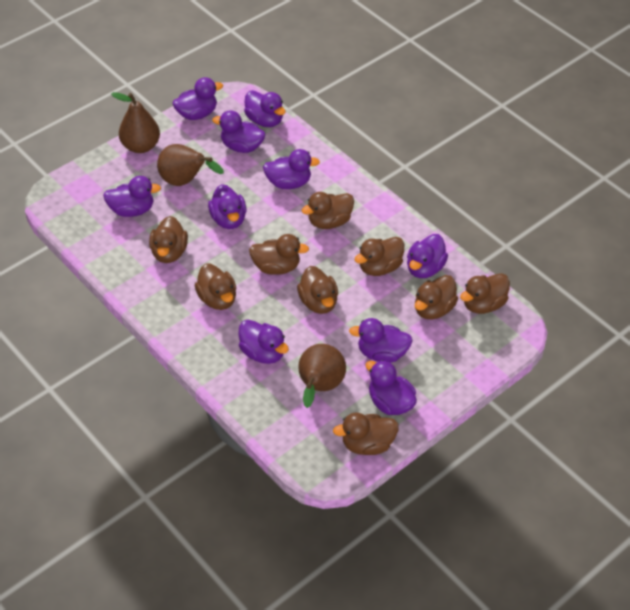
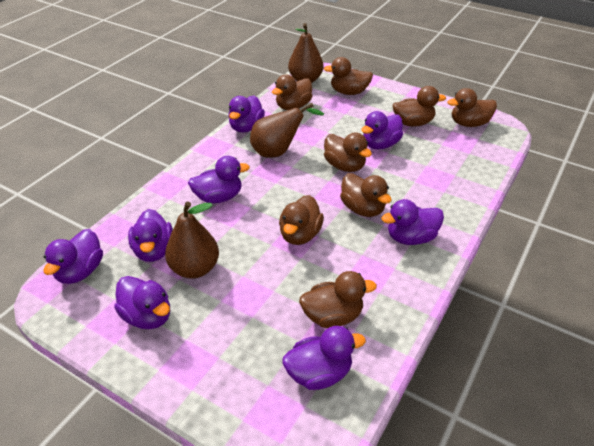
brown duck: 9 -> 8
purple duck: 10 -> 8

